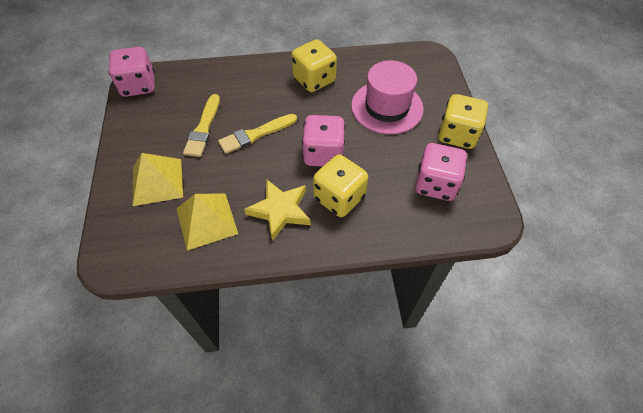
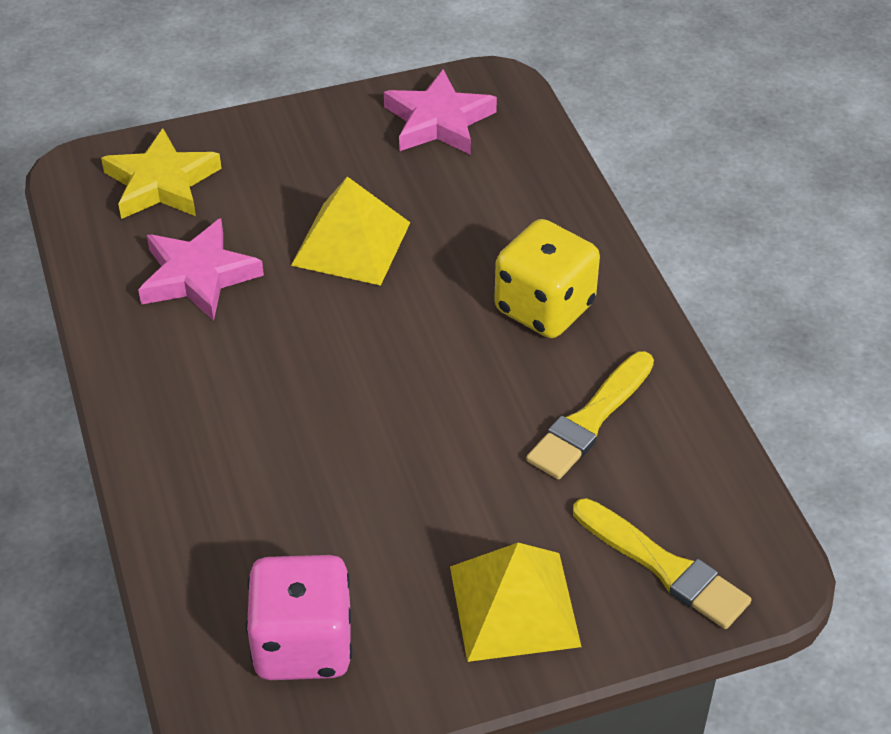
pink dice: 3 -> 1
pink hat: 1 -> 0
pink star: 0 -> 2
yellow dice: 3 -> 1

